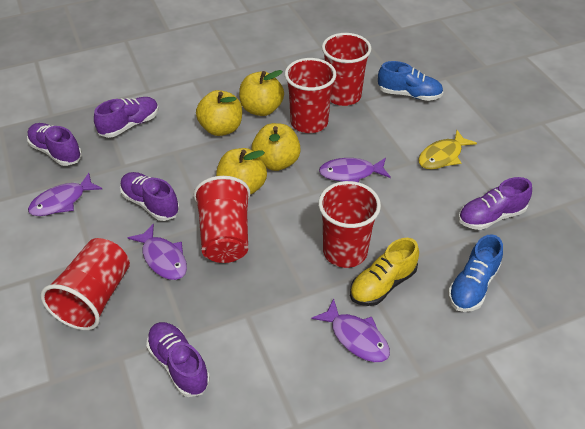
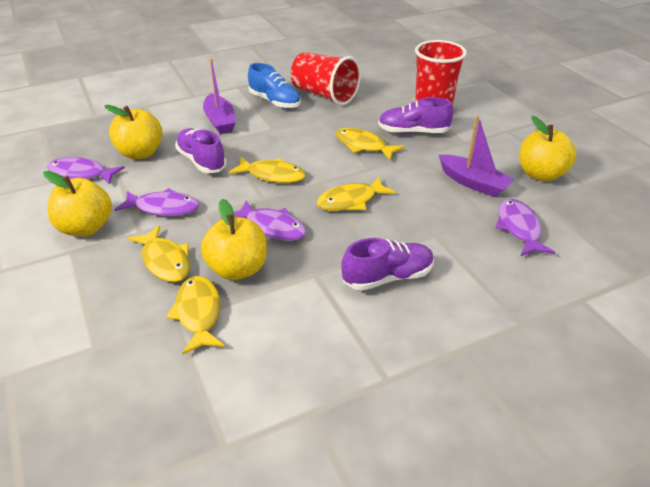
blue shoe: 2 -> 1
purple boat: 0 -> 2
purple shoe: 5 -> 3
red cup: 5 -> 2
yellow fish: 1 -> 5
yellow shoe: 1 -> 0

